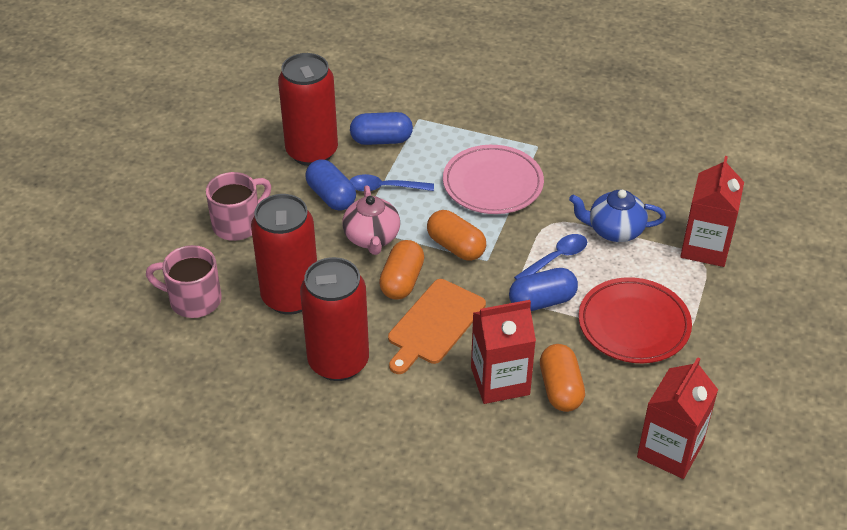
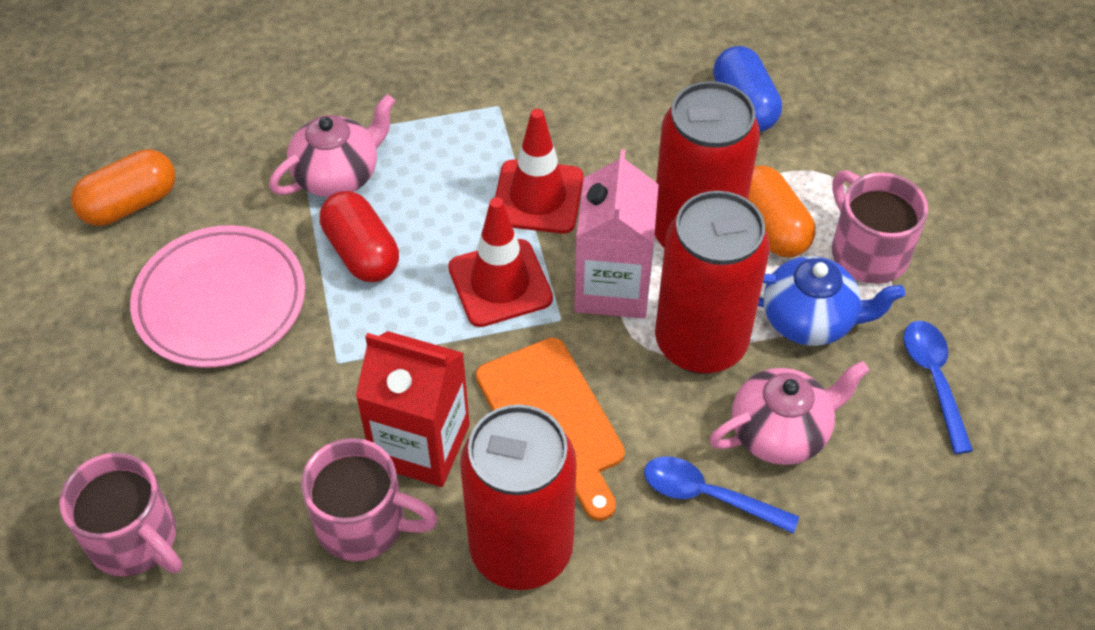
blue capsule: 3 -> 1
orange capsule: 3 -> 2
pink carton: 0 -> 1
pink mug: 2 -> 3
pink teapot: 1 -> 2
red capsule: 0 -> 1
red carton: 3 -> 1
red plate: 1 -> 0
red traffic cone: 0 -> 2

